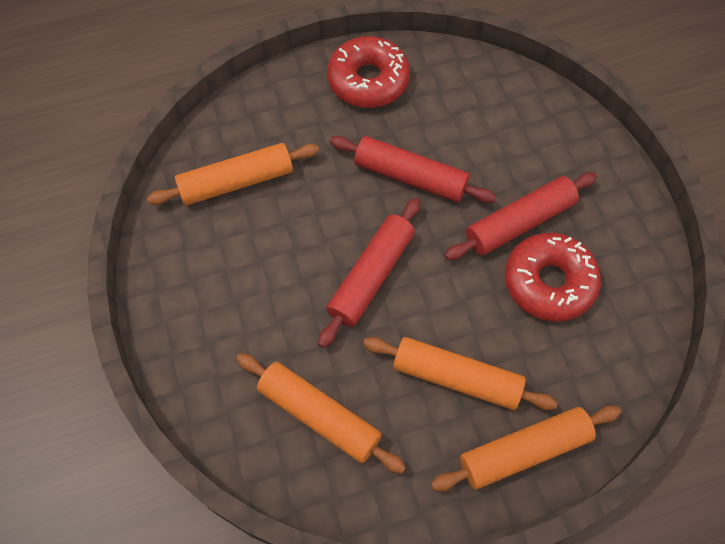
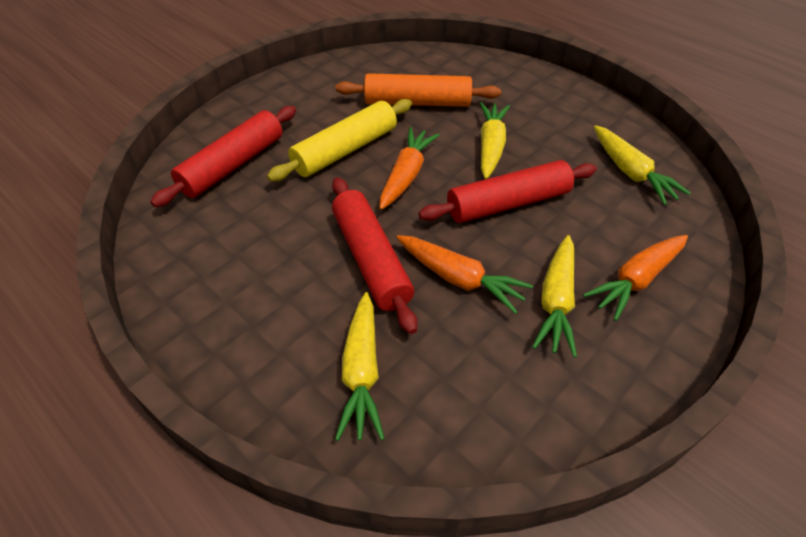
orange carrot: 0 -> 3
orange rolling pin: 4 -> 1
red donut: 2 -> 0
yellow carrot: 0 -> 4
yellow rolling pin: 0 -> 1

